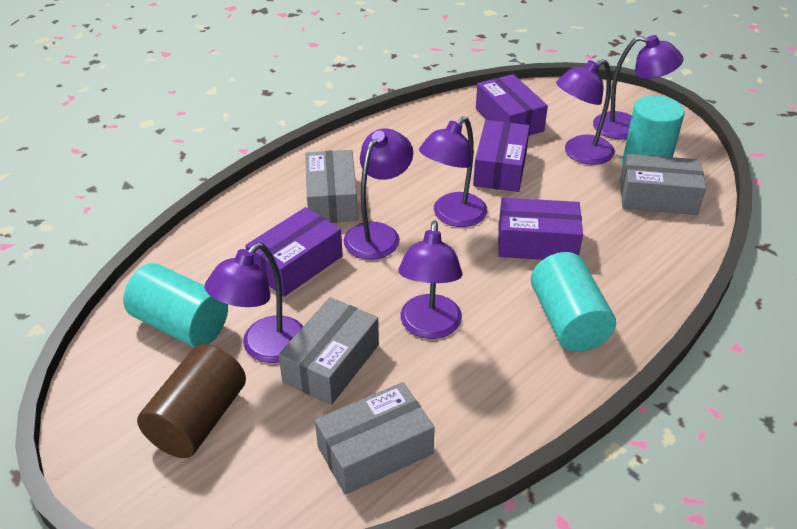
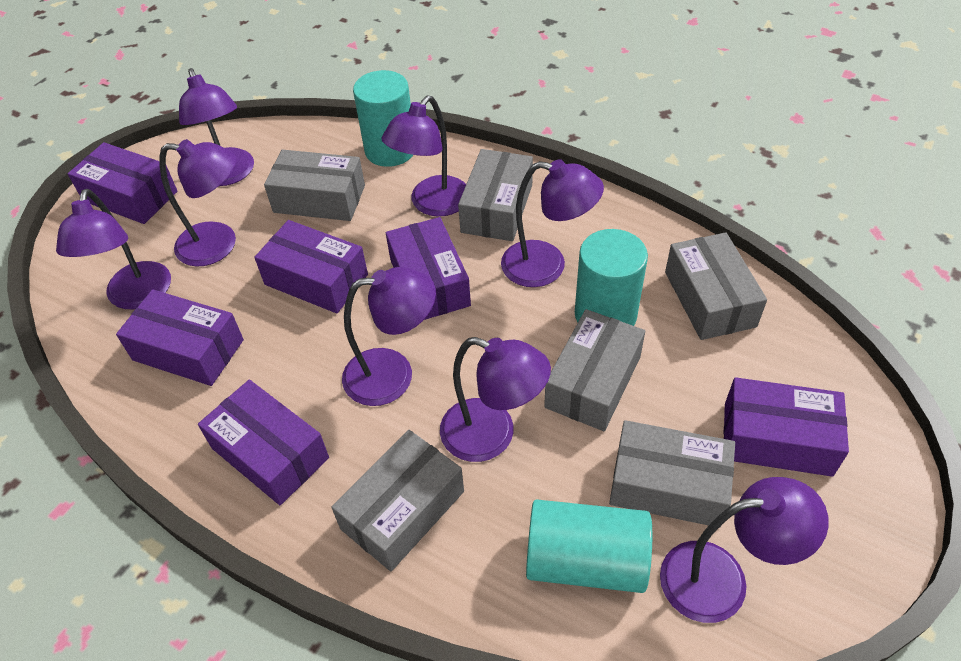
brown cylinder: 1 -> 0
grey box: 4 -> 6
purple box: 4 -> 6
purple lamp: 6 -> 8

